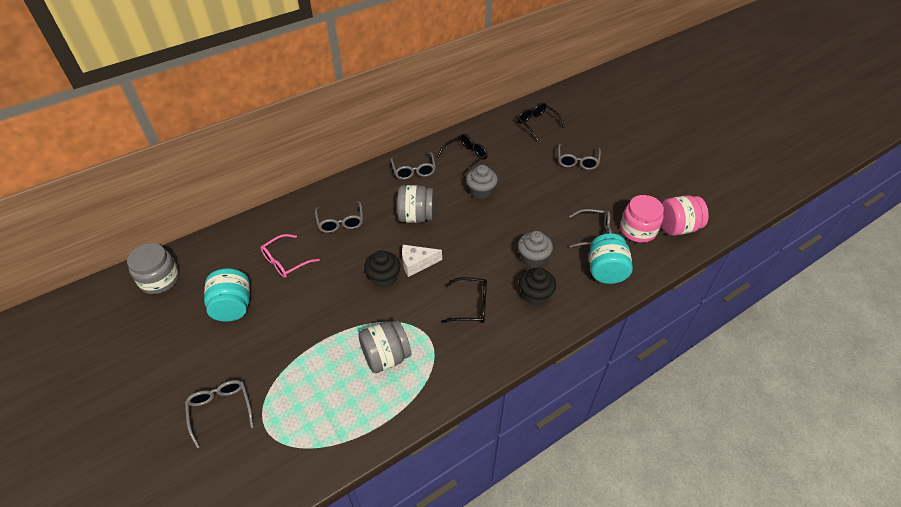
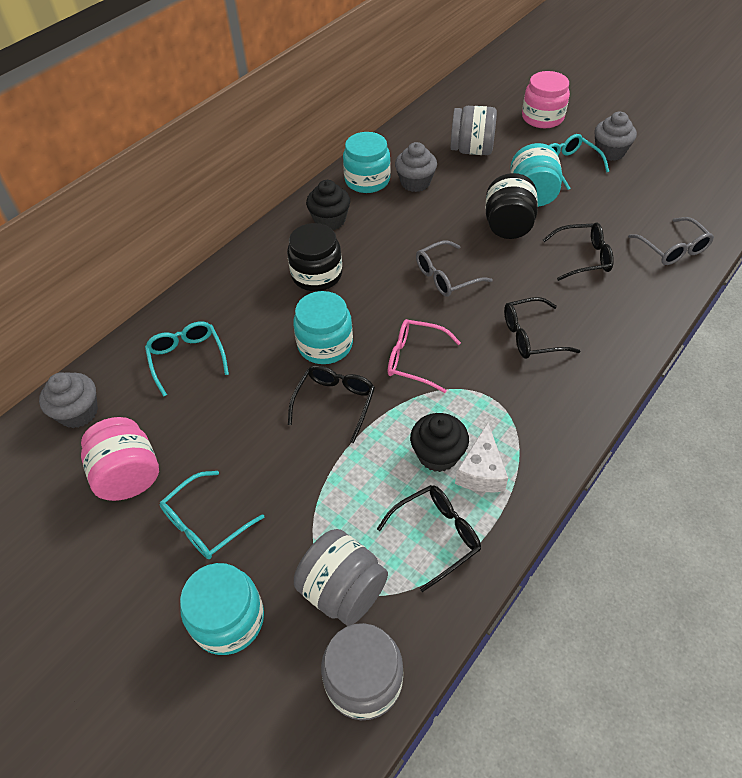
black glasses: 3 -> 4
black jar: 0 -> 2
grey cupcake: 2 -> 3
grey glasses: 5 -> 2
turquoise glasses: 0 -> 3
turquoise jar: 2 -> 4

